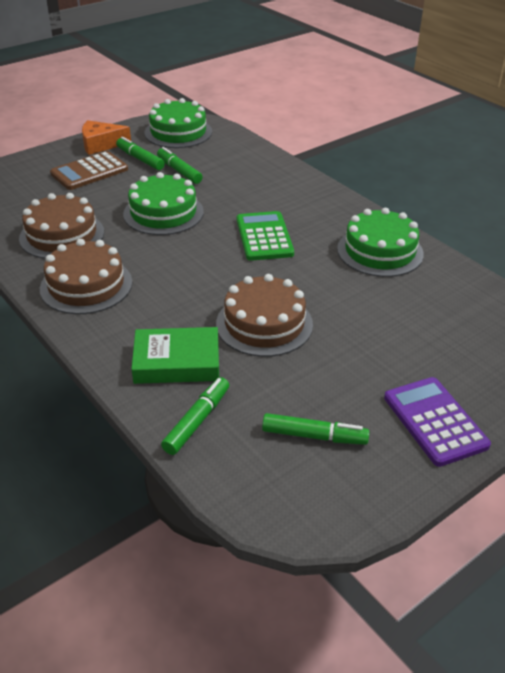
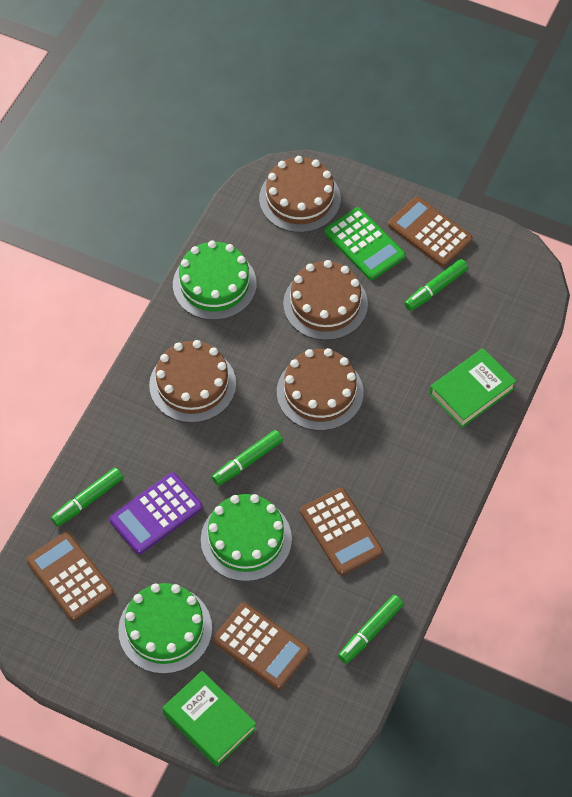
brown cake: 3 -> 4
brown calculator: 1 -> 4
green book: 1 -> 2
orange cheese: 1 -> 0

